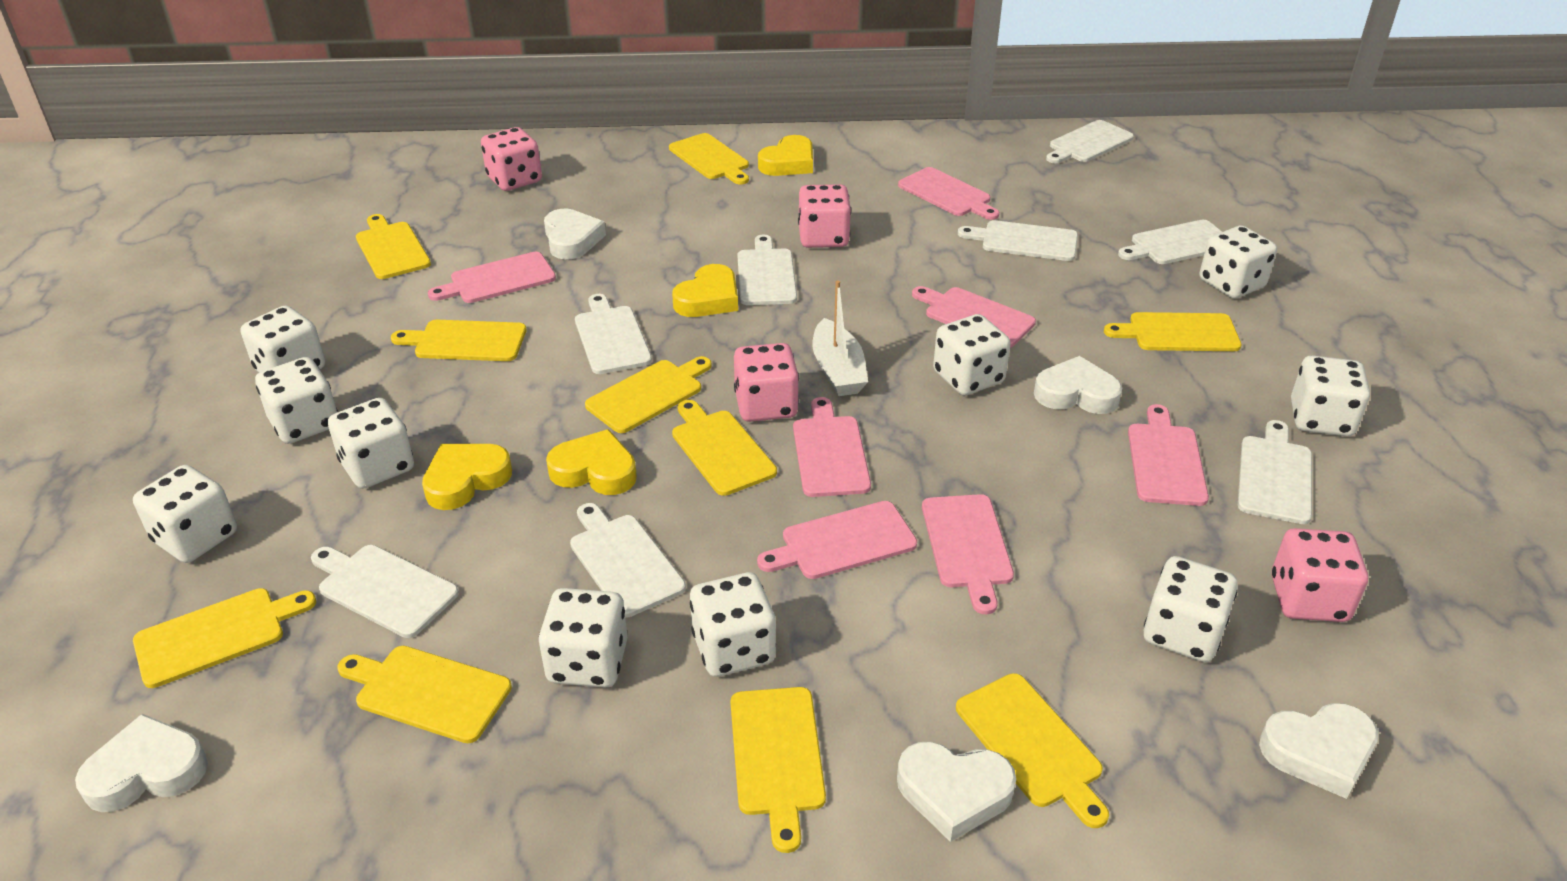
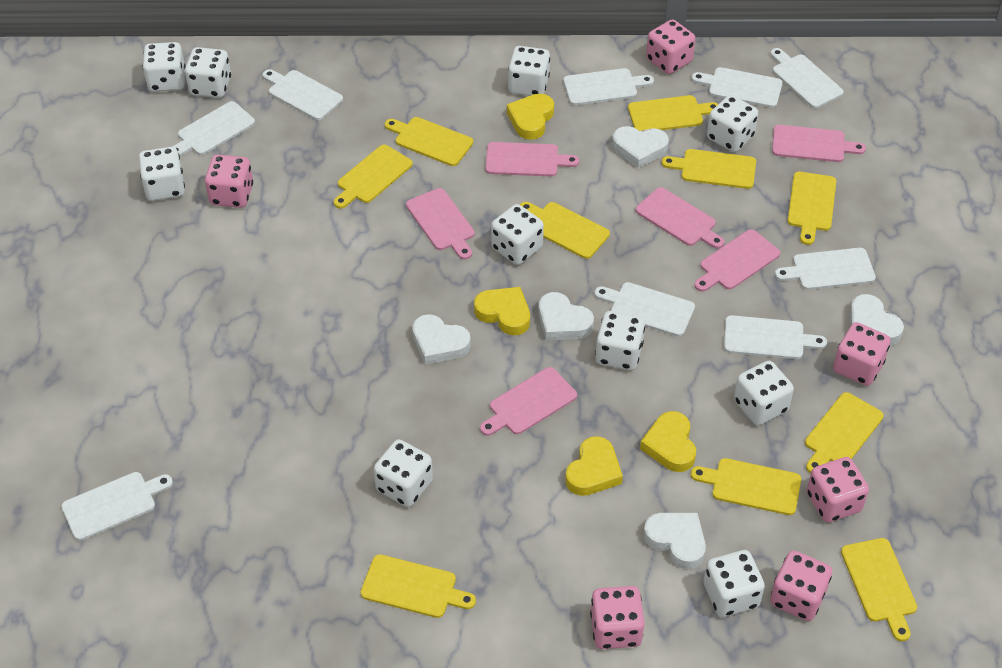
pink cutting board: 7 -> 6
pink dice: 4 -> 6
white boat: 1 -> 0
white cutting board: 8 -> 9

